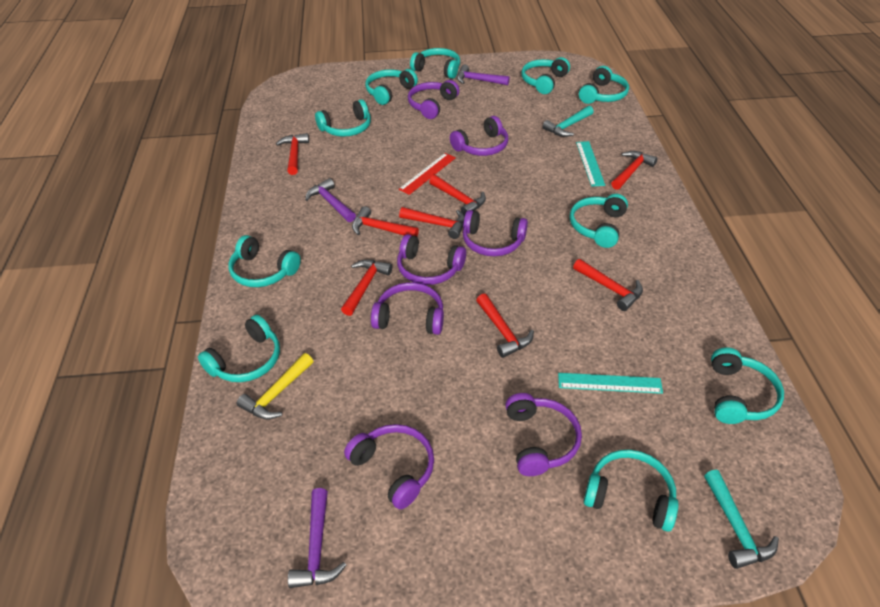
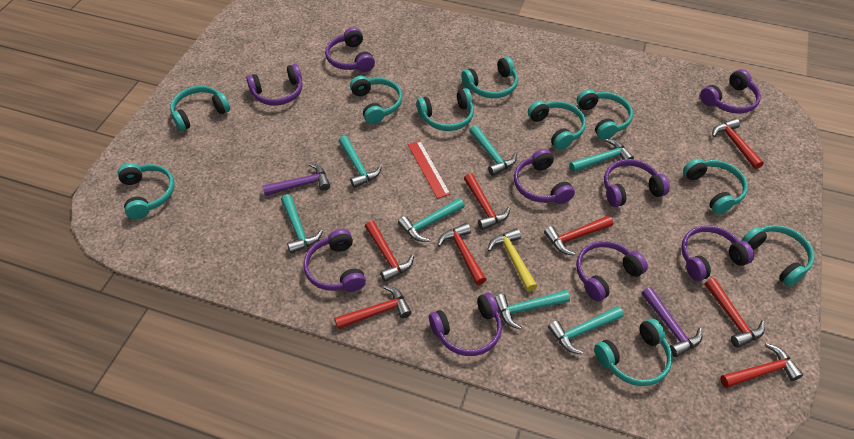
purple hammer: 3 -> 2
purple headphones: 7 -> 9
turquoise hammer: 2 -> 7
turquoise ruler: 2 -> 0

